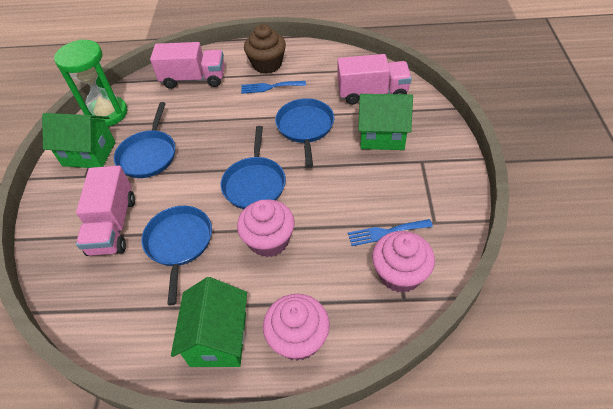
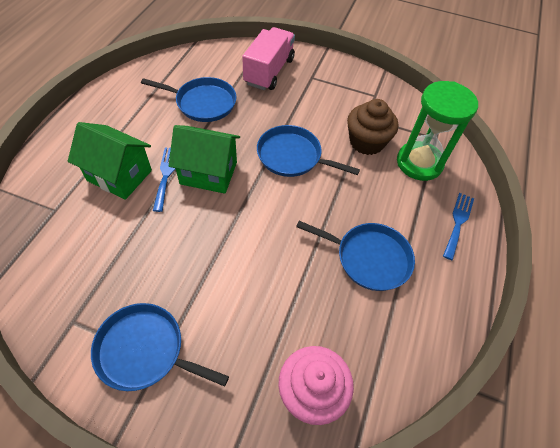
green house: 3 -> 2
pink cupcake: 3 -> 1
pink truck: 3 -> 1

